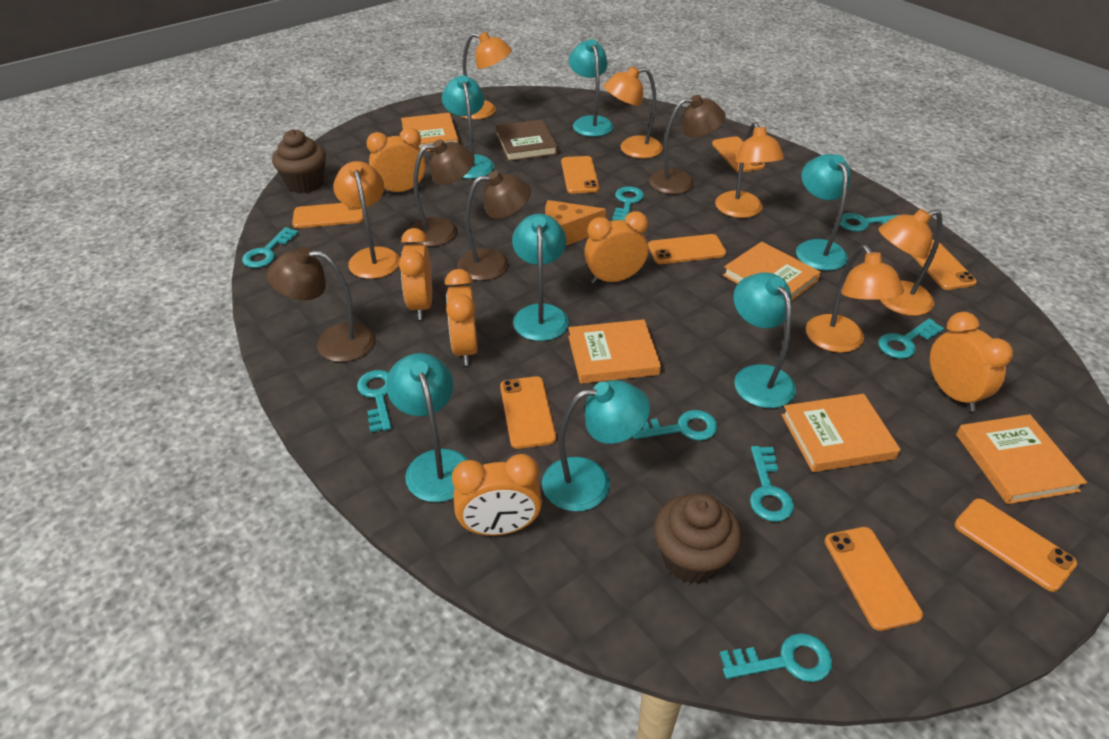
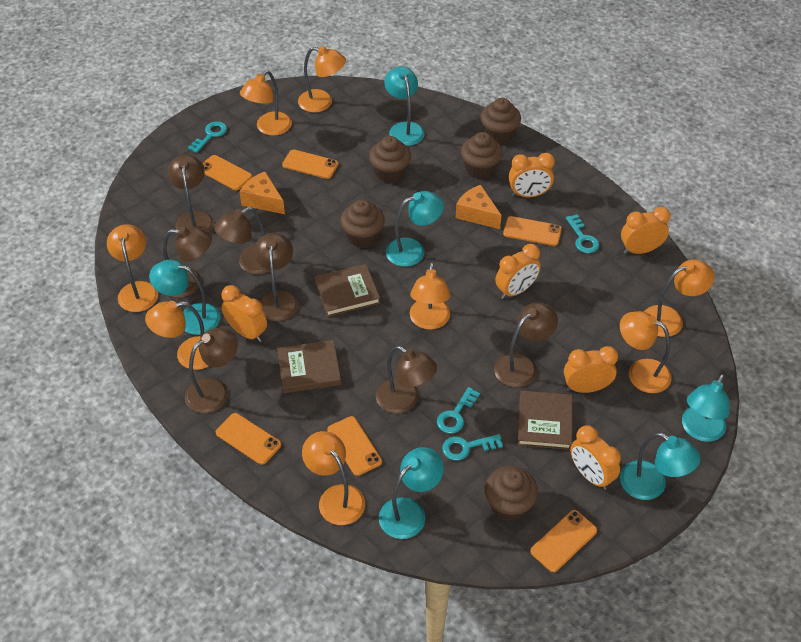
brown book: 1 -> 3
brown cupcake: 2 -> 5
brown lamp: 4 -> 7
orange book: 5 -> 0
orange cheese: 1 -> 2
orange lamp: 6 -> 8
orange phone: 8 -> 6
turquoise key: 8 -> 4
turquoise lamp: 7 -> 6

